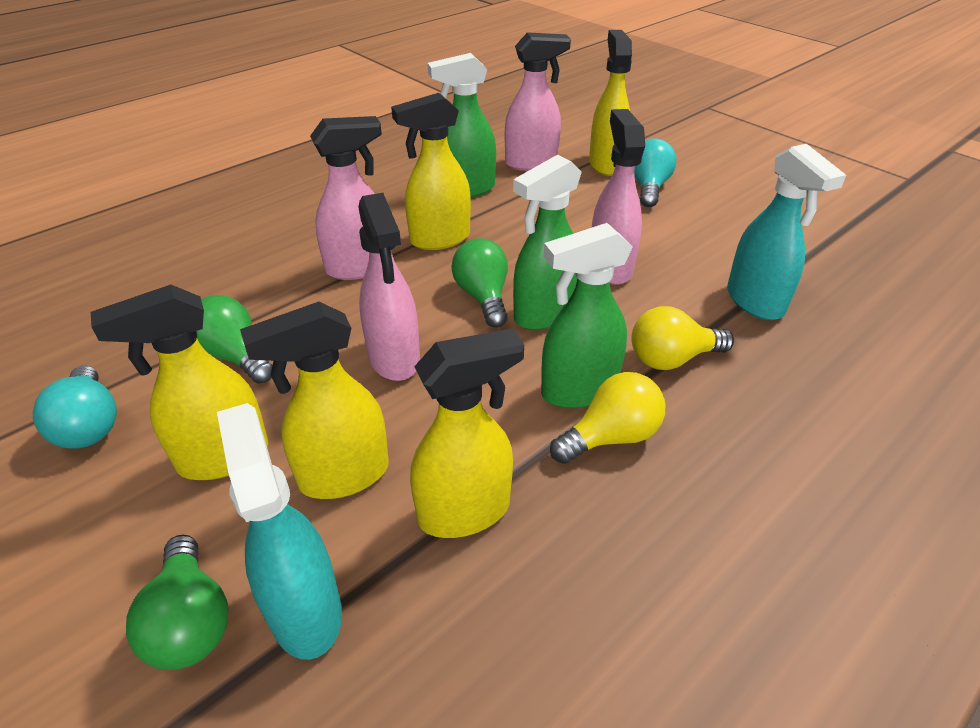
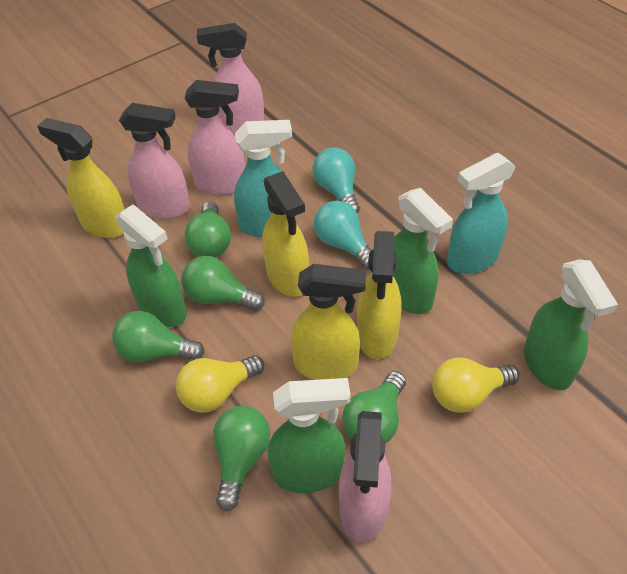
green light bulb: 3 -> 5
green spray bottle: 3 -> 4
yellow spray bottle: 5 -> 4

